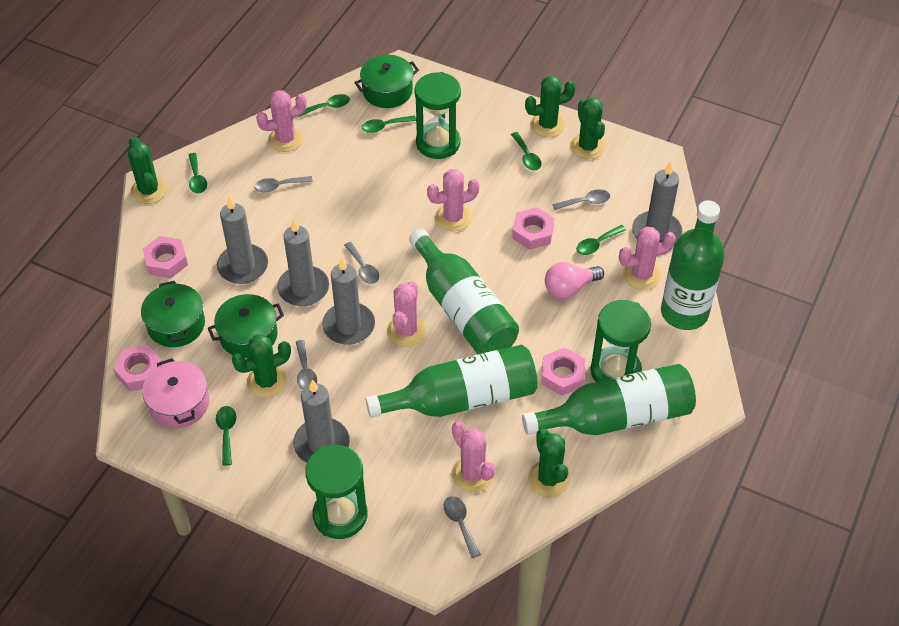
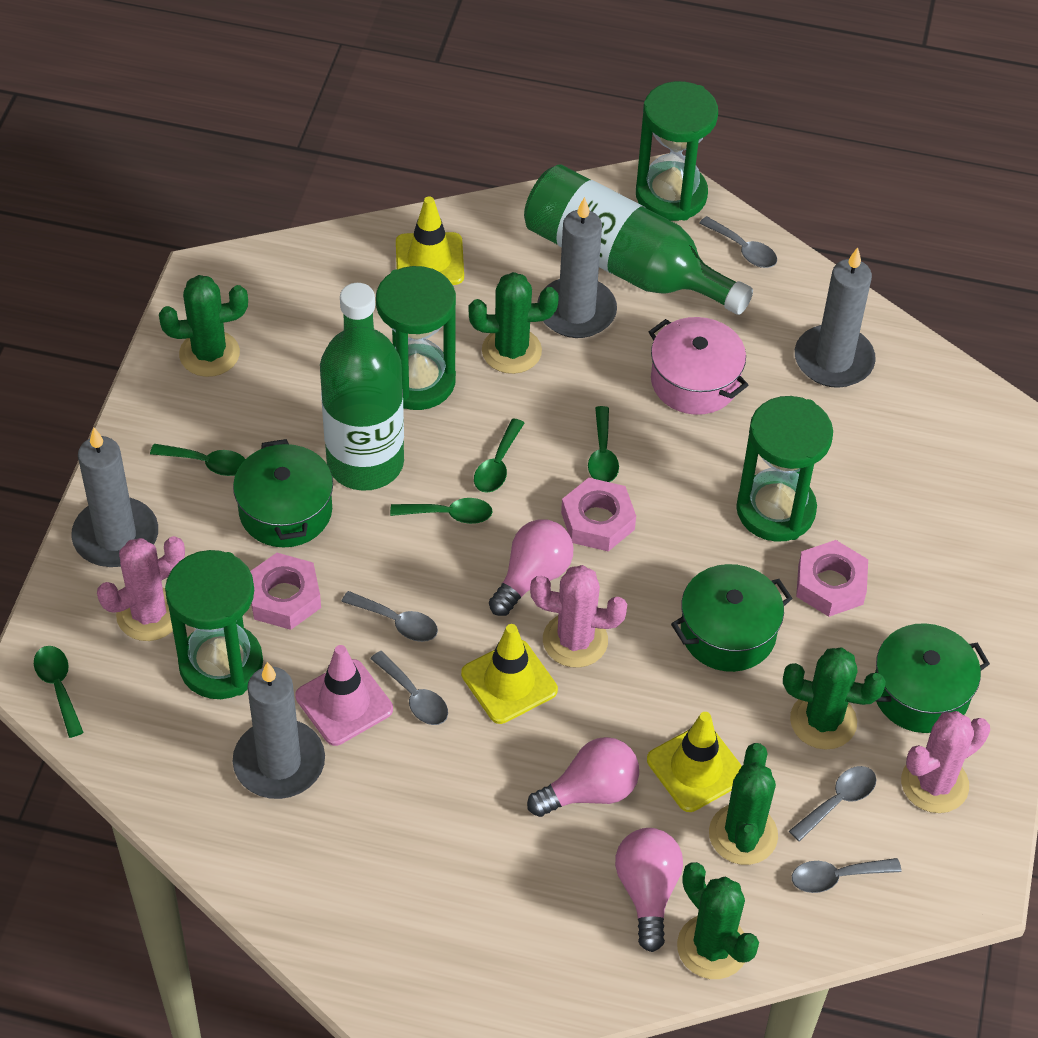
green bottle: 4 -> 2
green hourglass: 3 -> 4
green spoon: 6 -> 5
grey candle: 5 -> 4
pink cactus: 5 -> 3
pink light bulb: 1 -> 3
pink nut: 4 -> 3
pink traffic cone: 0 -> 1
yellow traffic cone: 0 -> 3

